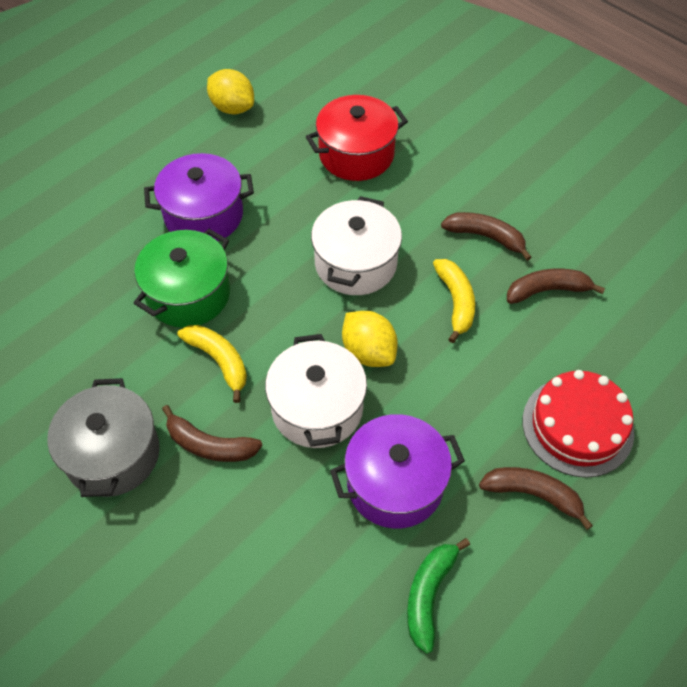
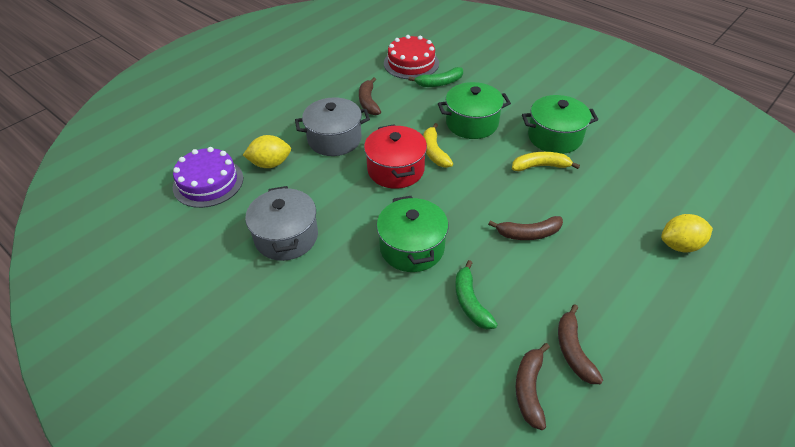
green banana: 1 -> 2
green pot: 1 -> 3
grey pot: 1 -> 2
purple cake: 0 -> 1
purple pot: 2 -> 0
white pot: 2 -> 0

